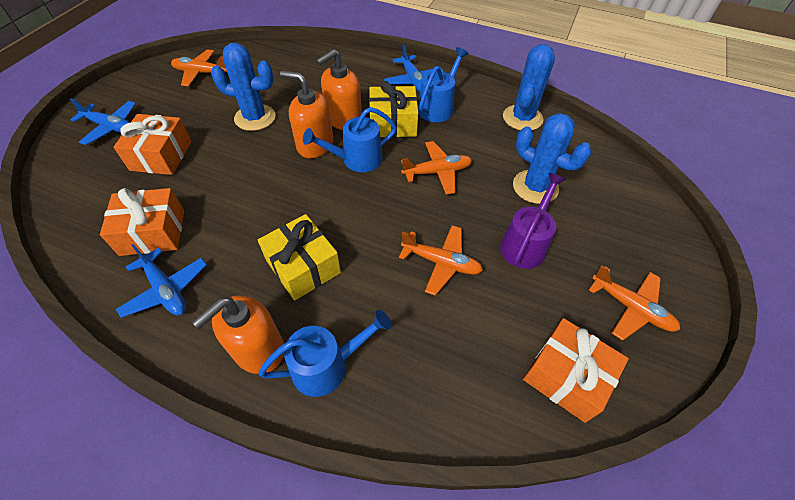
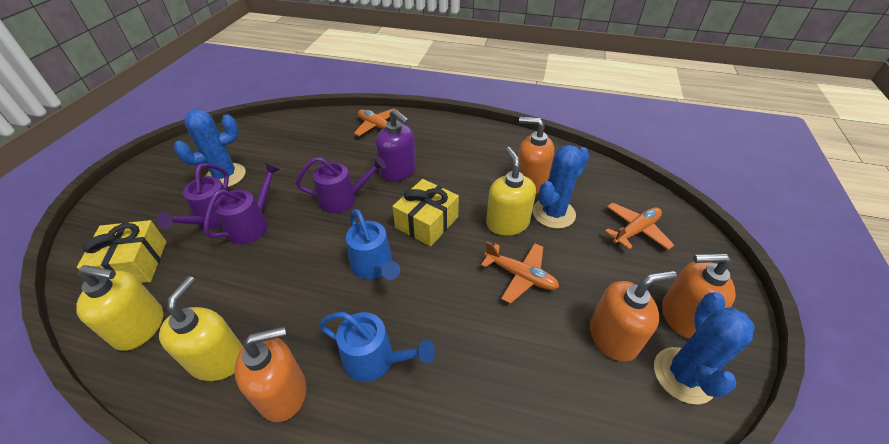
blue plane: 3 -> 0
blue watering can: 3 -> 2
orange gift: 3 -> 0
orange plane: 4 -> 3
orange soap dispenser: 3 -> 4
purple soap dispenser: 0 -> 1
purple watering can: 1 -> 3
yellow soap dispenser: 0 -> 3

